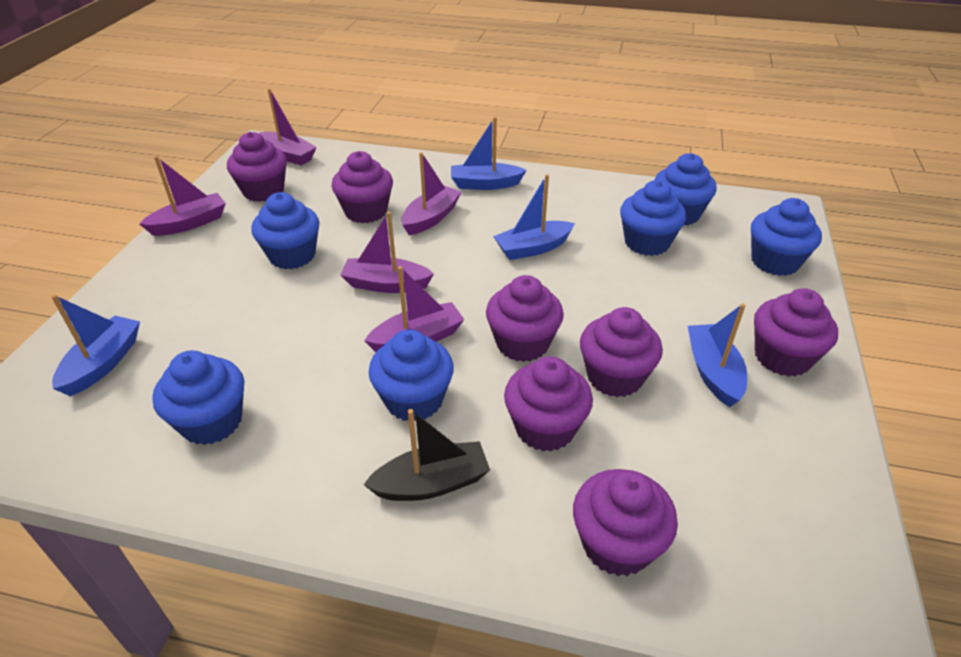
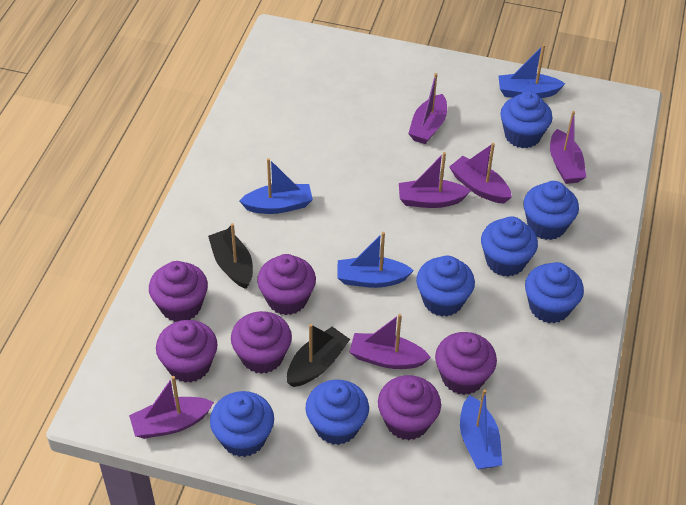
black boat: 1 -> 2
blue cupcake: 6 -> 7
purple boat: 5 -> 6
purple cupcake: 7 -> 6

